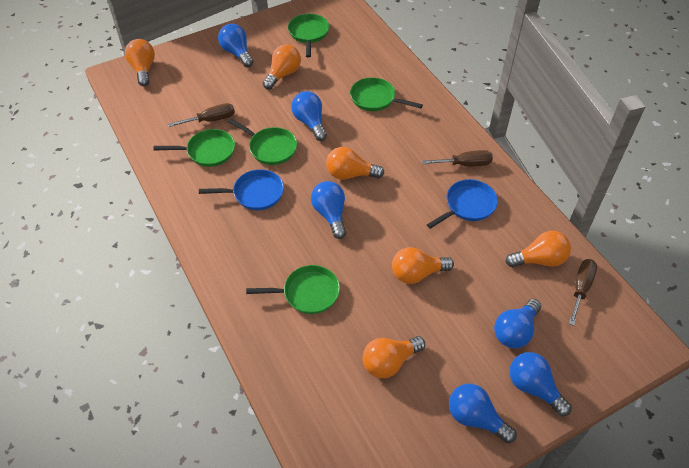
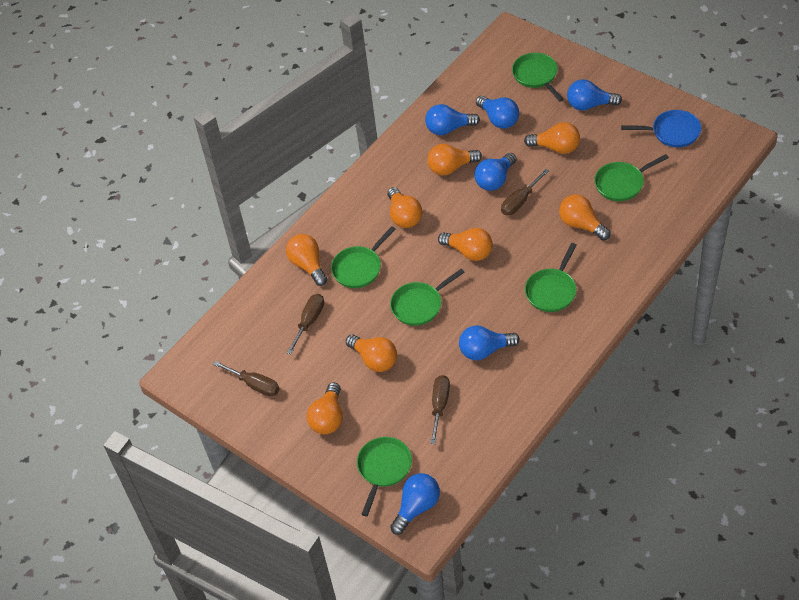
blue pan: 2 -> 1
brown screwdriver: 3 -> 4
green pan: 5 -> 6
orange light bulb: 6 -> 8

